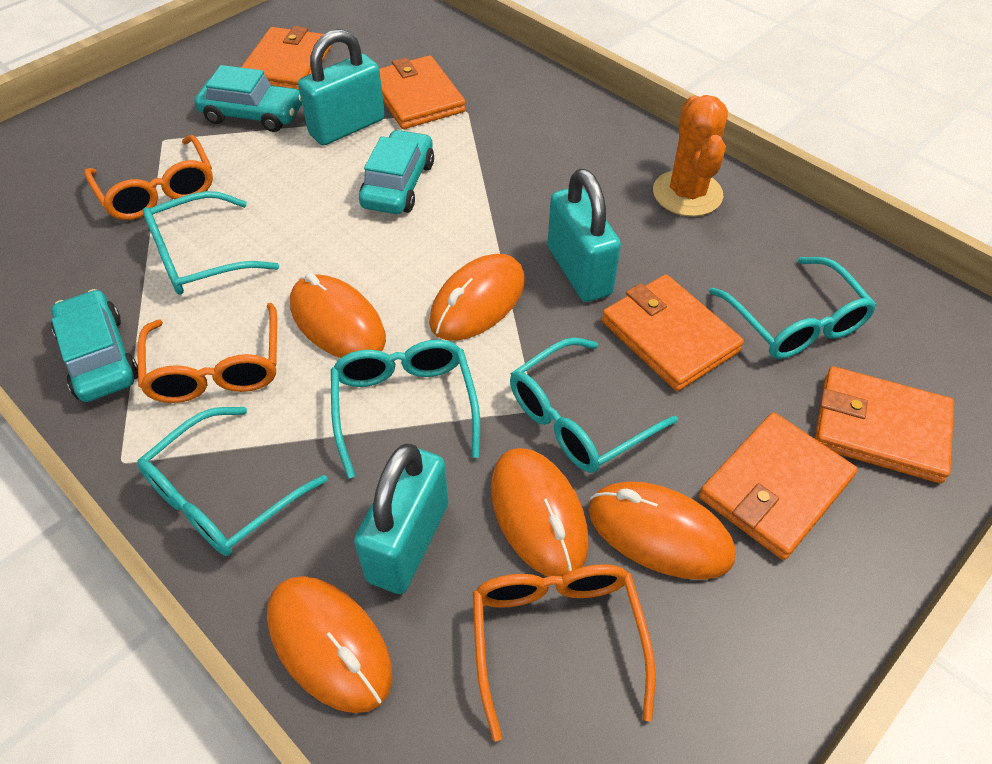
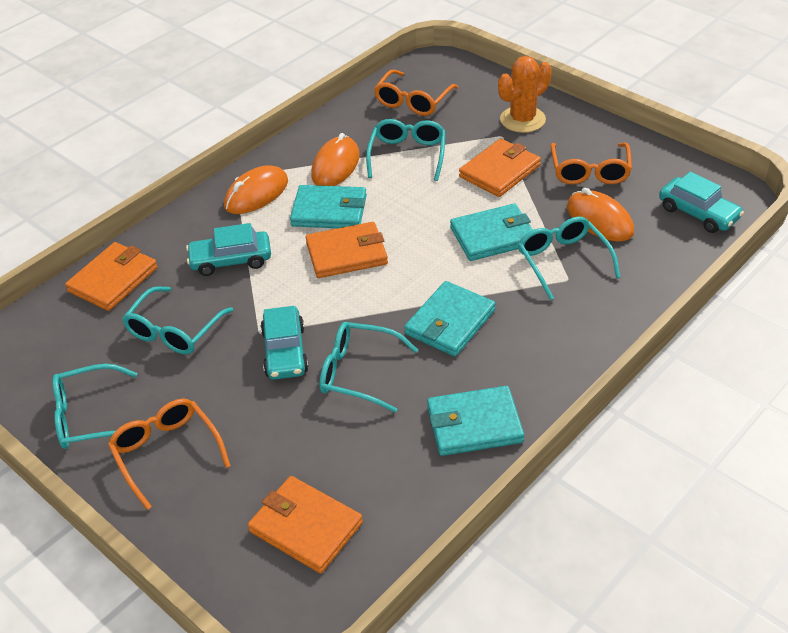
orange mouse: 5 -> 3
orange wallet: 5 -> 4
turquoise padlock: 3 -> 0
turquoise wallet: 0 -> 4

